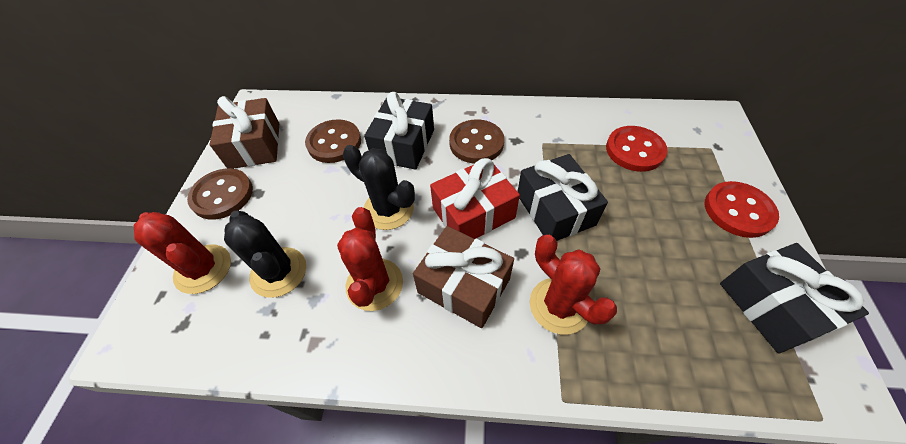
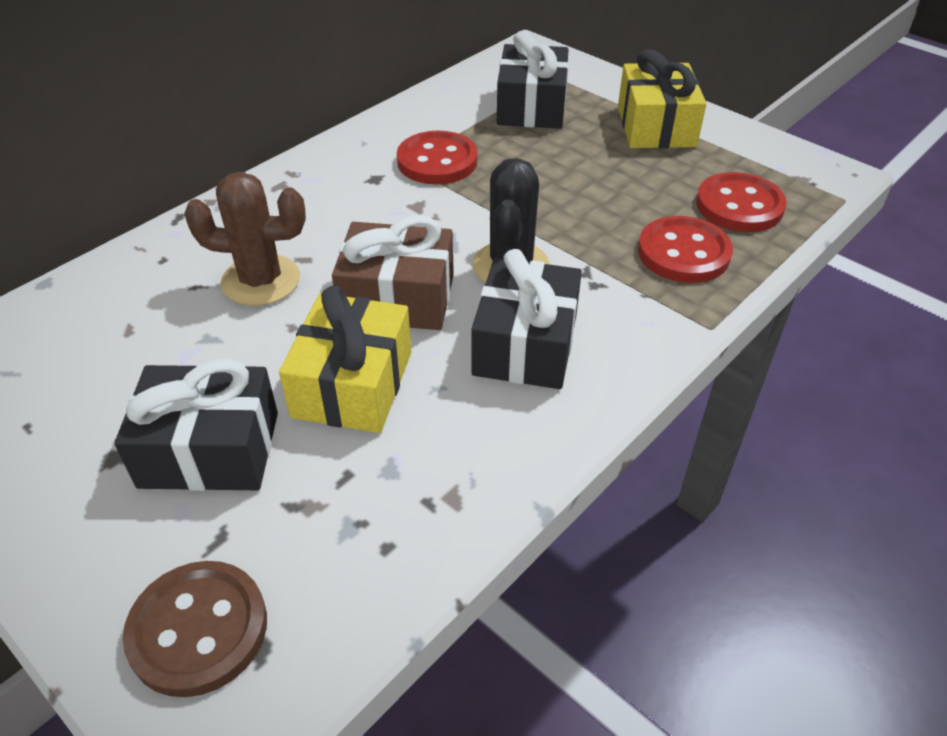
black cactus: 2 -> 1
brown button: 3 -> 1
brown cactus: 0 -> 1
brown gift: 2 -> 1
red button: 2 -> 3
red cactus: 3 -> 0
red gift: 1 -> 0
yellow gift: 0 -> 2

